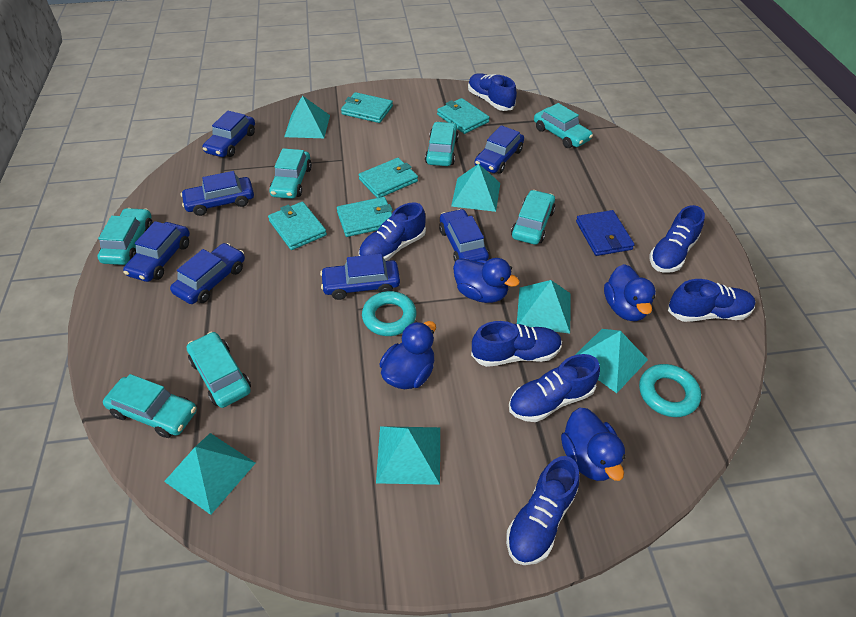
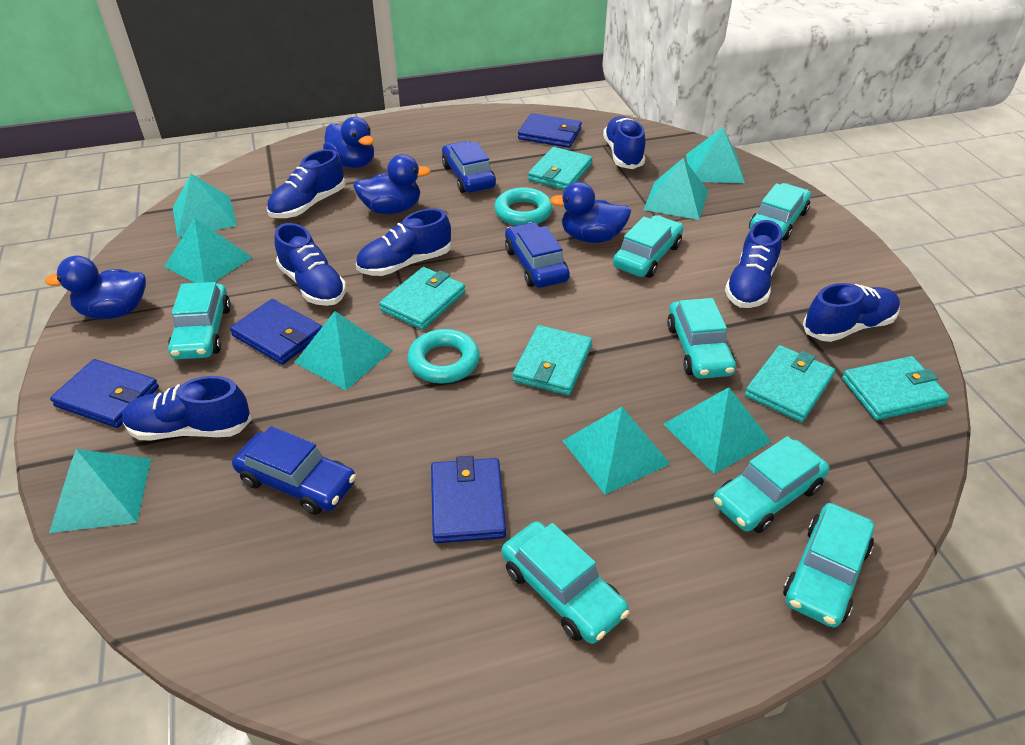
blue car: 7 -> 3
blue wallet: 1 -> 4
turquoise pyramid: 6 -> 8

